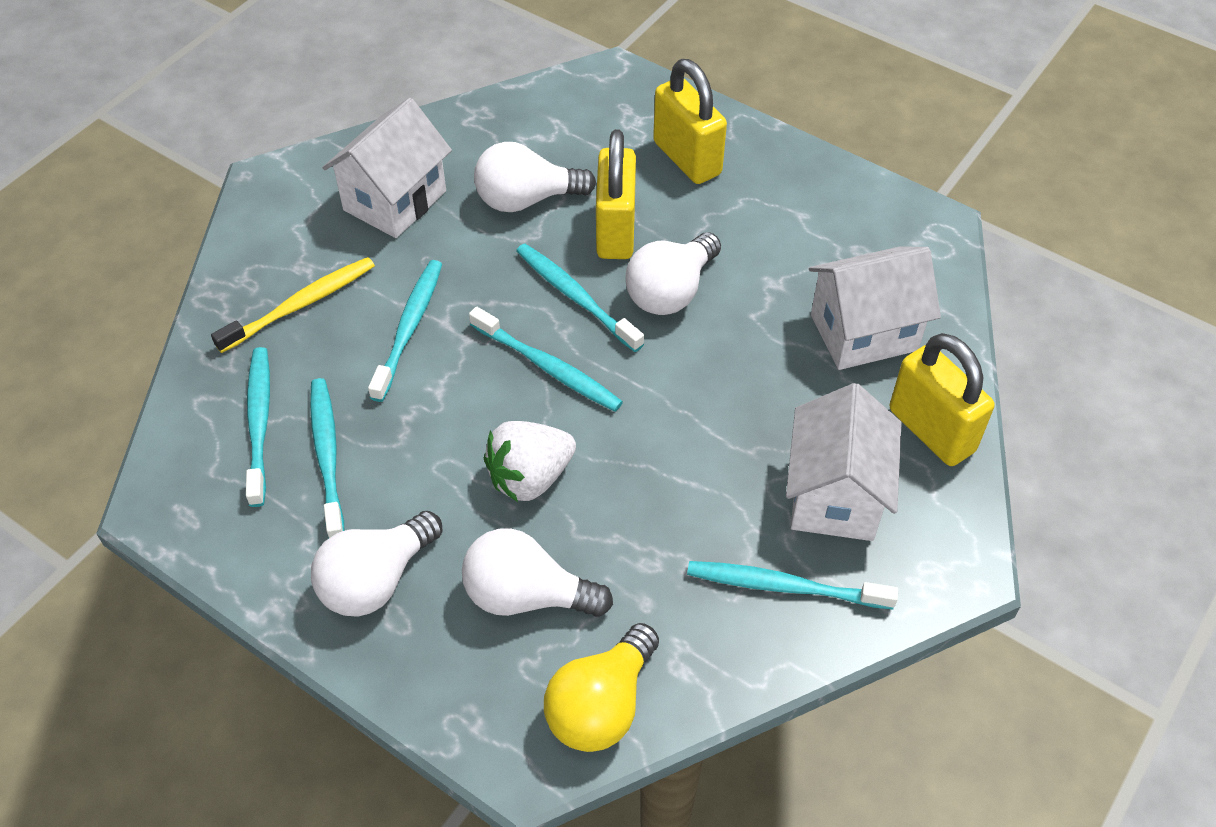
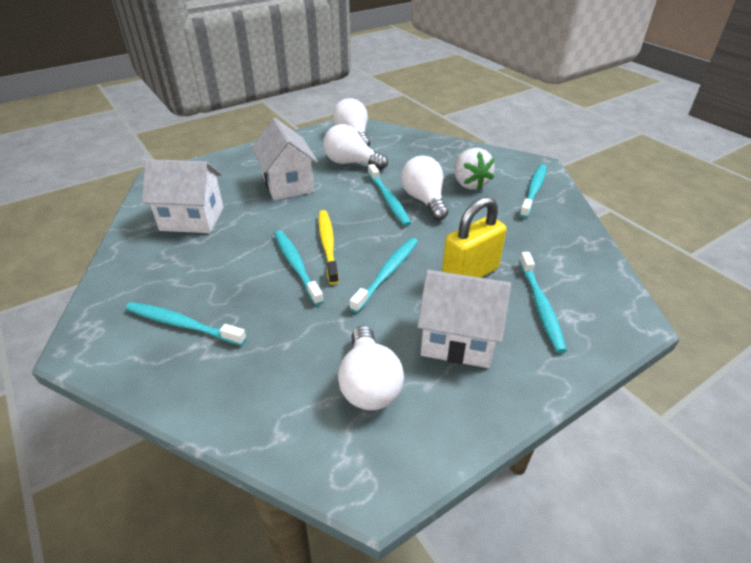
yellow light bulb: 1 -> 0
yellow padlock: 3 -> 1

